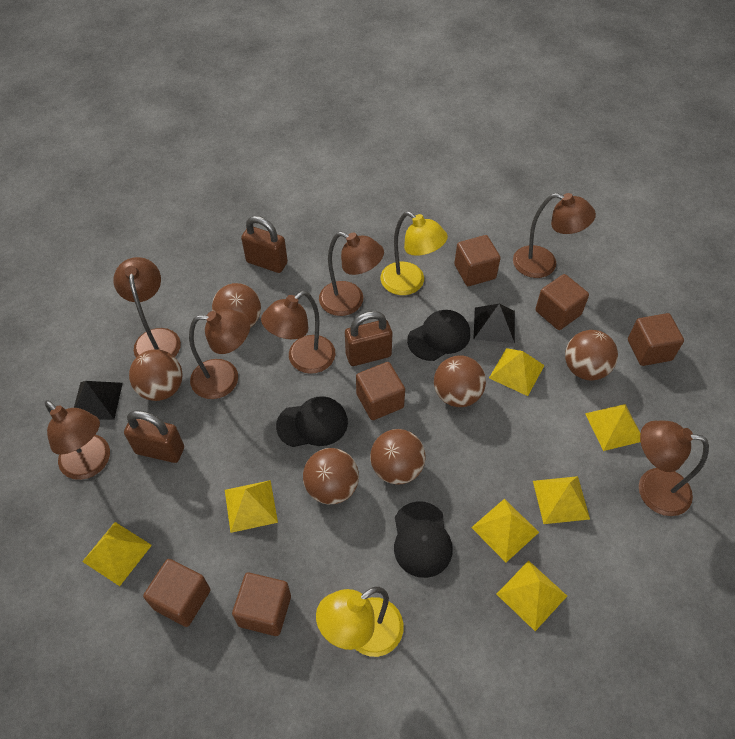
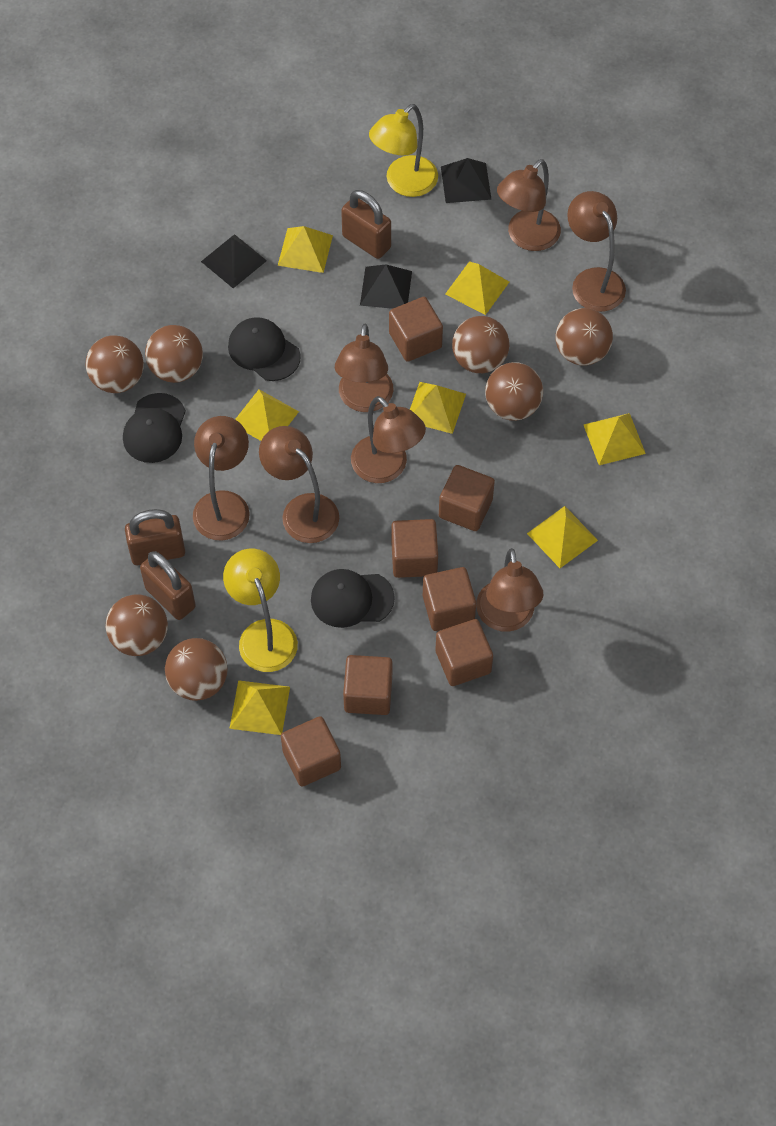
black pyramid: 2 -> 3
brown ball: 6 -> 7
brown cube: 6 -> 7

